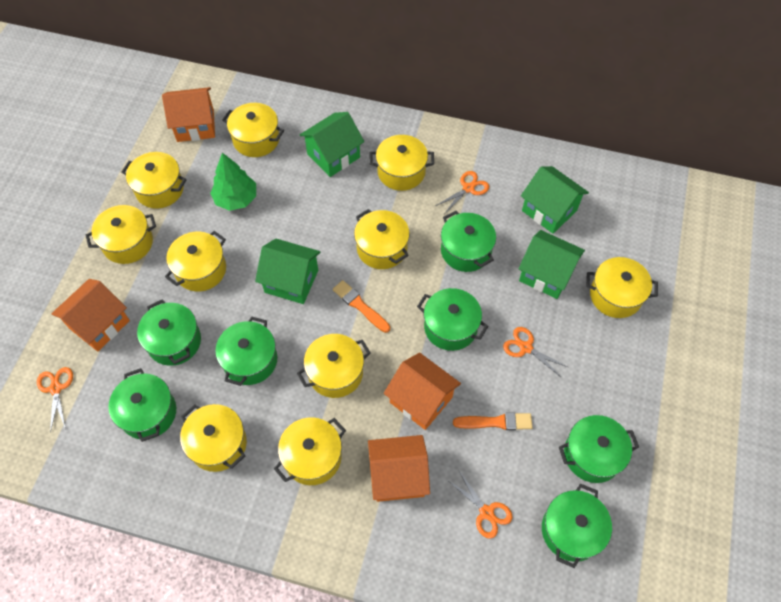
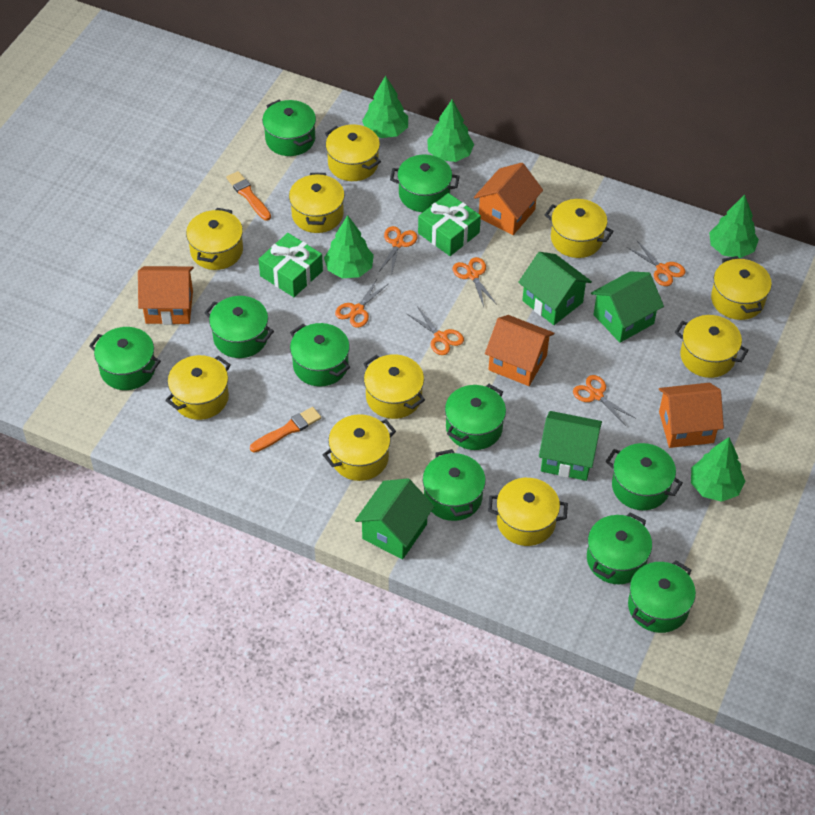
green gift: 0 -> 2
green pot: 7 -> 10
green tree: 1 -> 5
orange scissors: 4 -> 6

